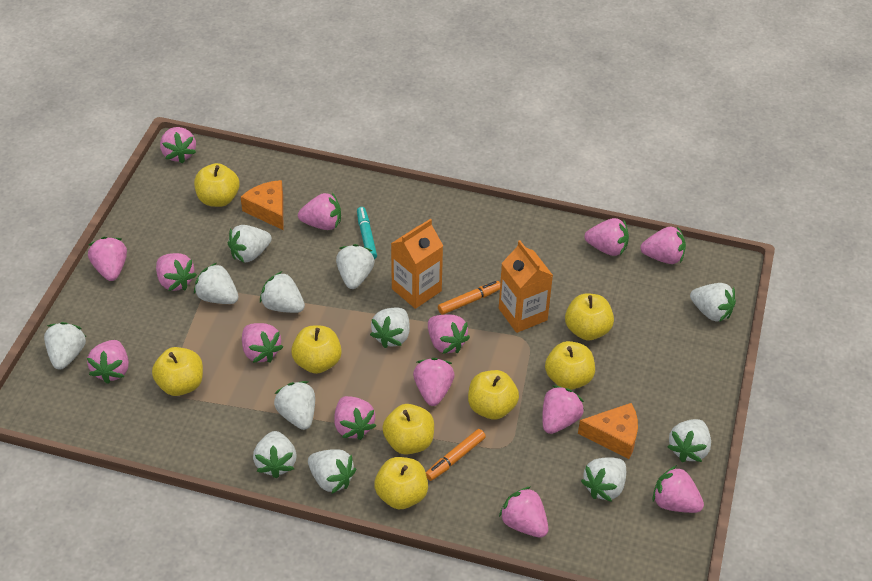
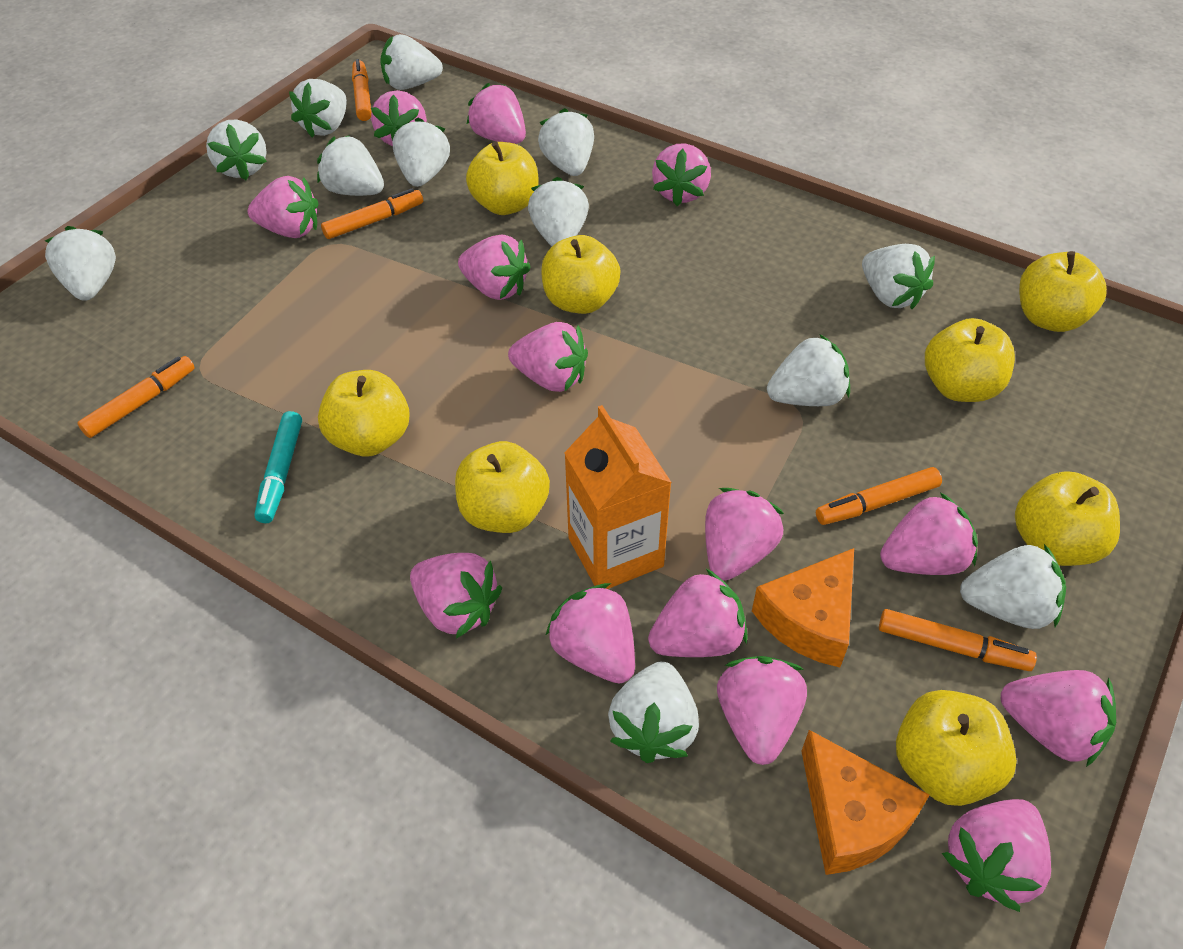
orange carton: 2 -> 1
orange marker: 2 -> 5

